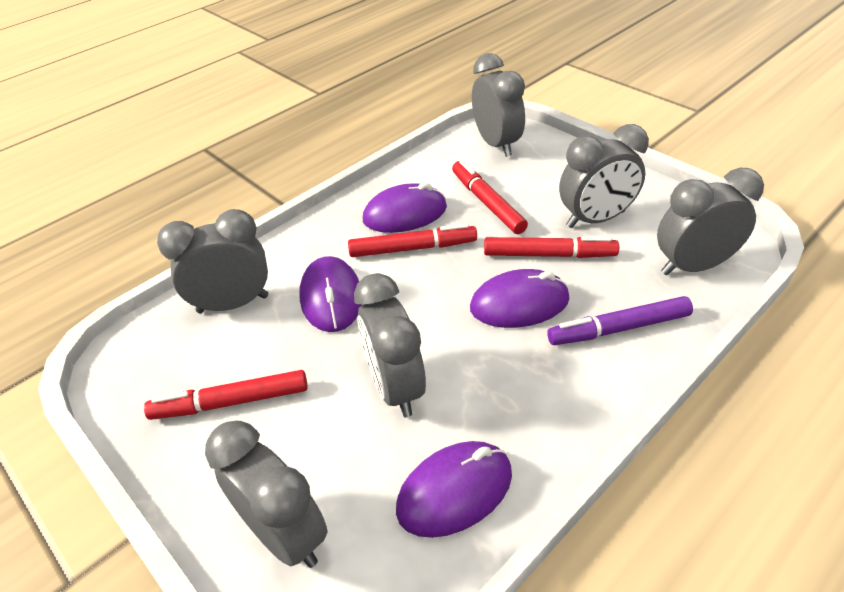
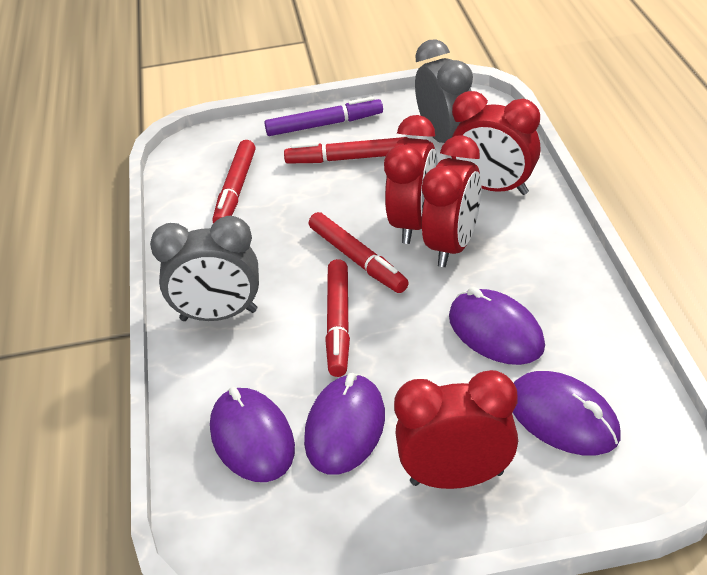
grey clock: 6 -> 2
red clock: 0 -> 4

